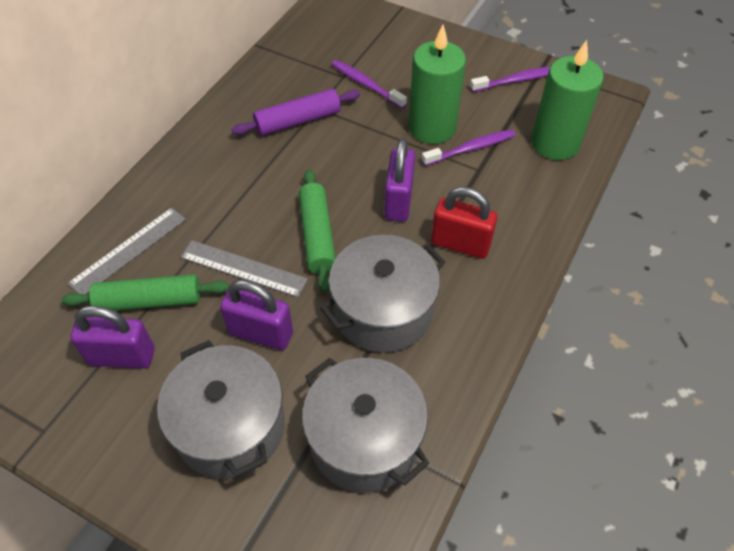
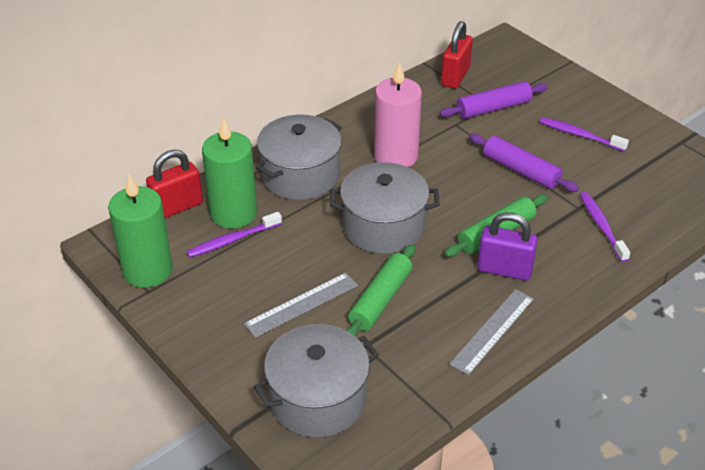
pink candle: 0 -> 1
purple padlock: 3 -> 1
purple rolling pin: 1 -> 2
red padlock: 1 -> 2

